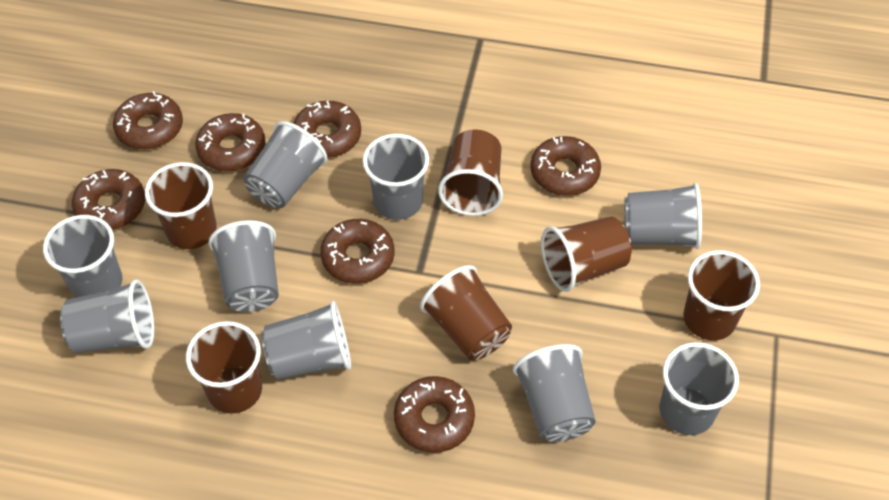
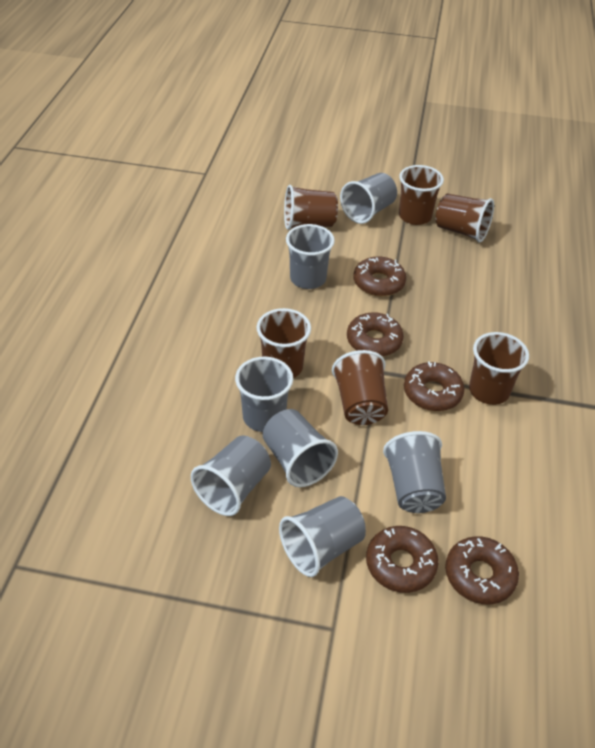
brown donut: 7 -> 5
grey cup: 9 -> 7

